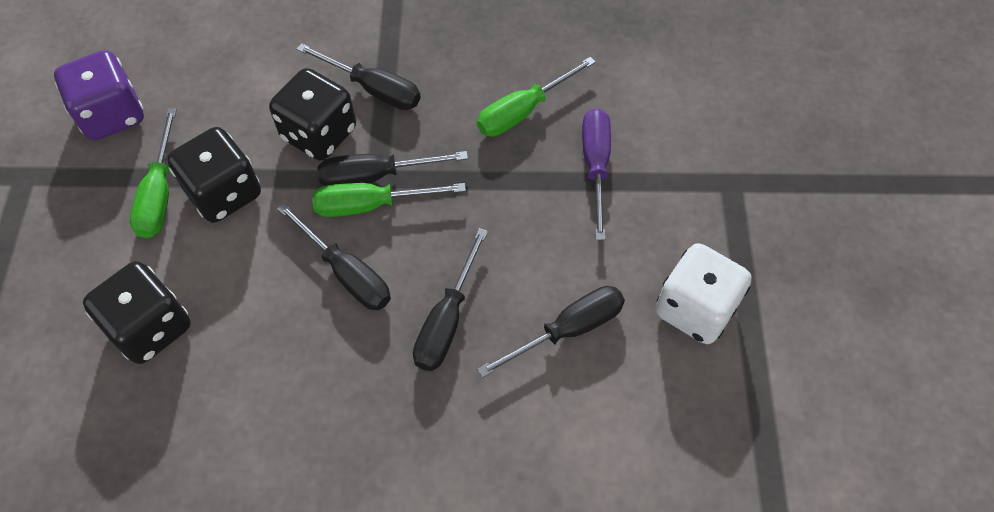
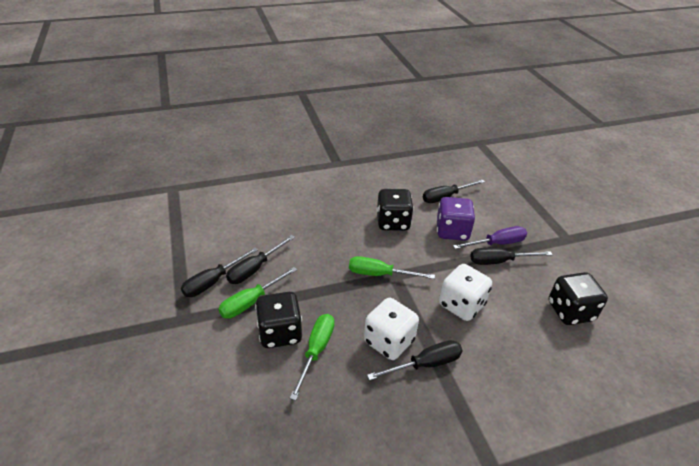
white dice: 1 -> 2

